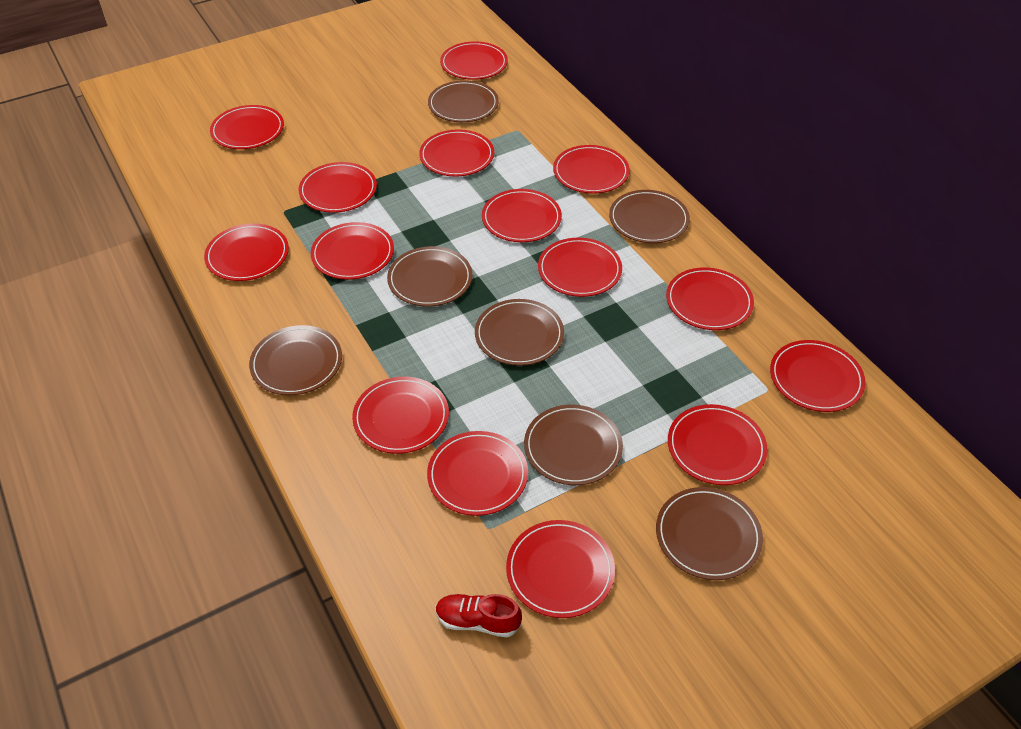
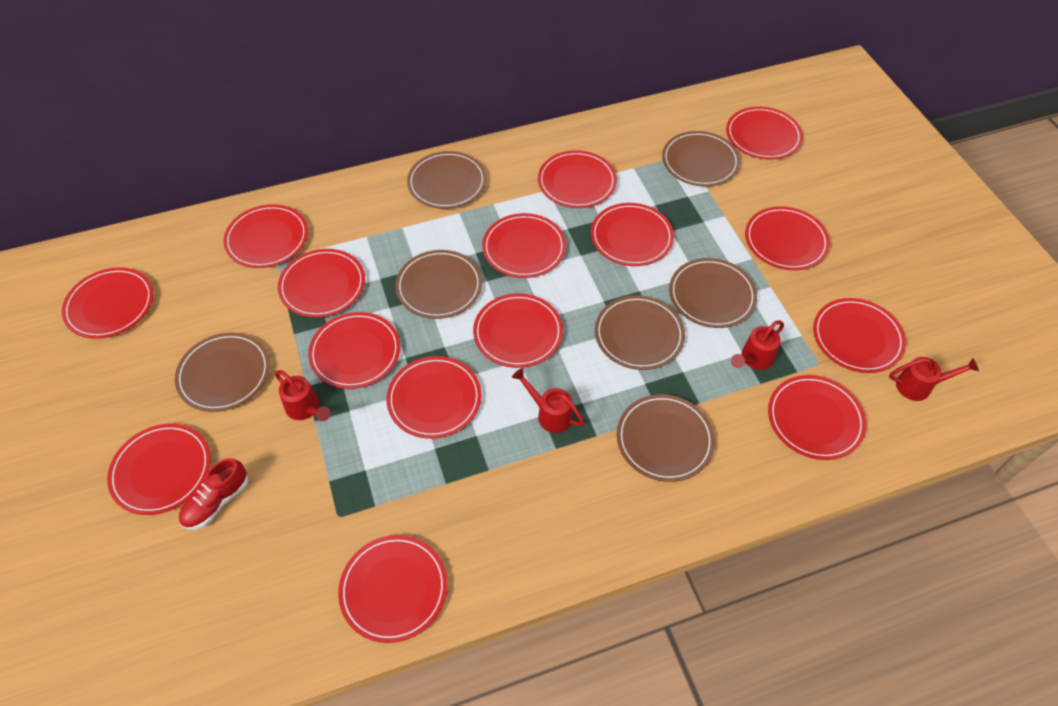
red watering can: 0 -> 4

